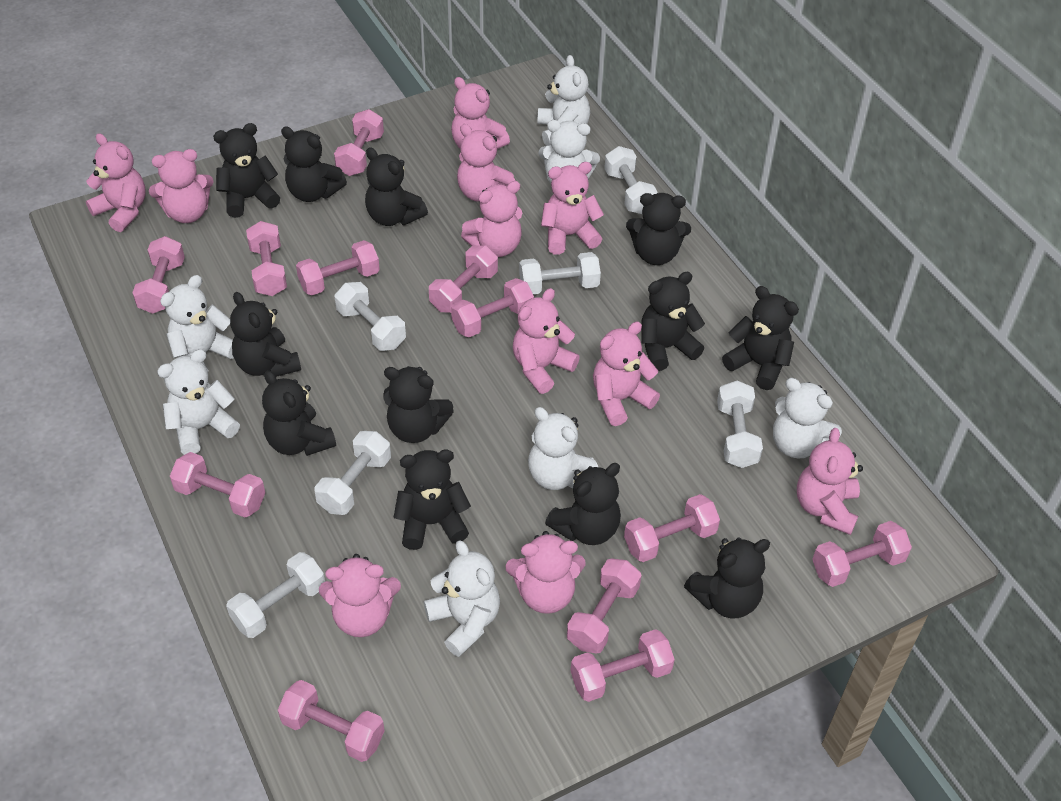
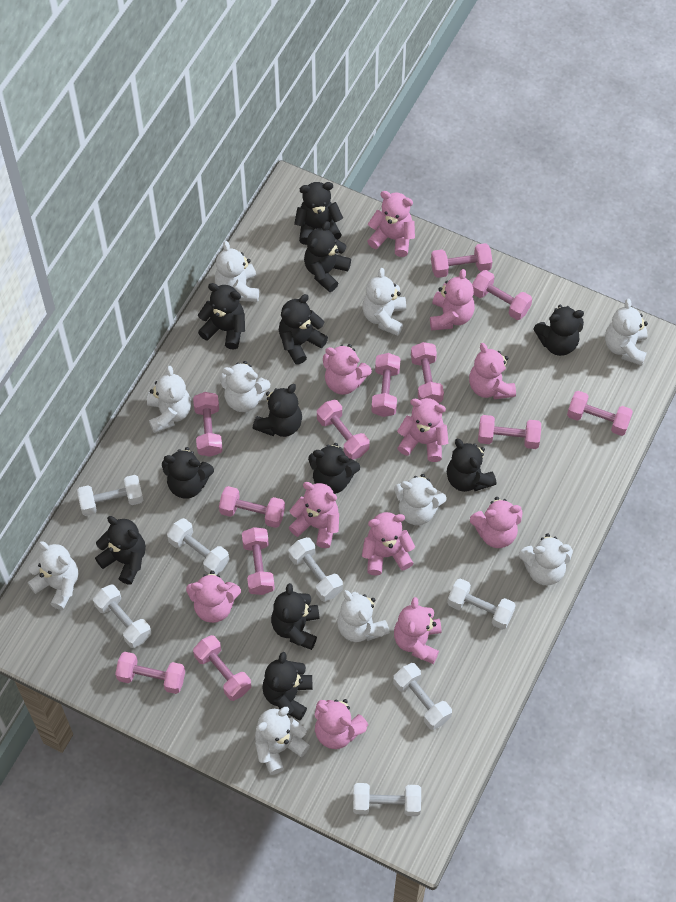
white dumbbell: 6 -> 7
white teddy bear: 7 -> 10

